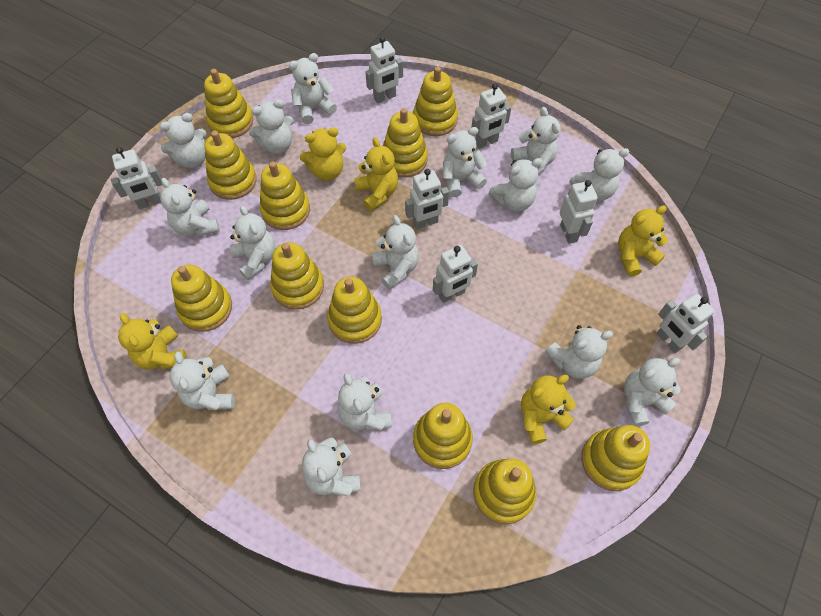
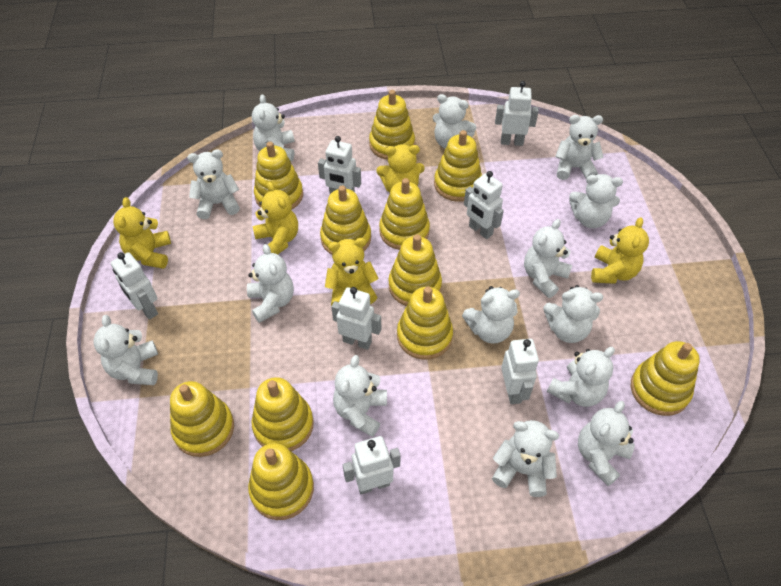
white teddy bear: 15 -> 14

